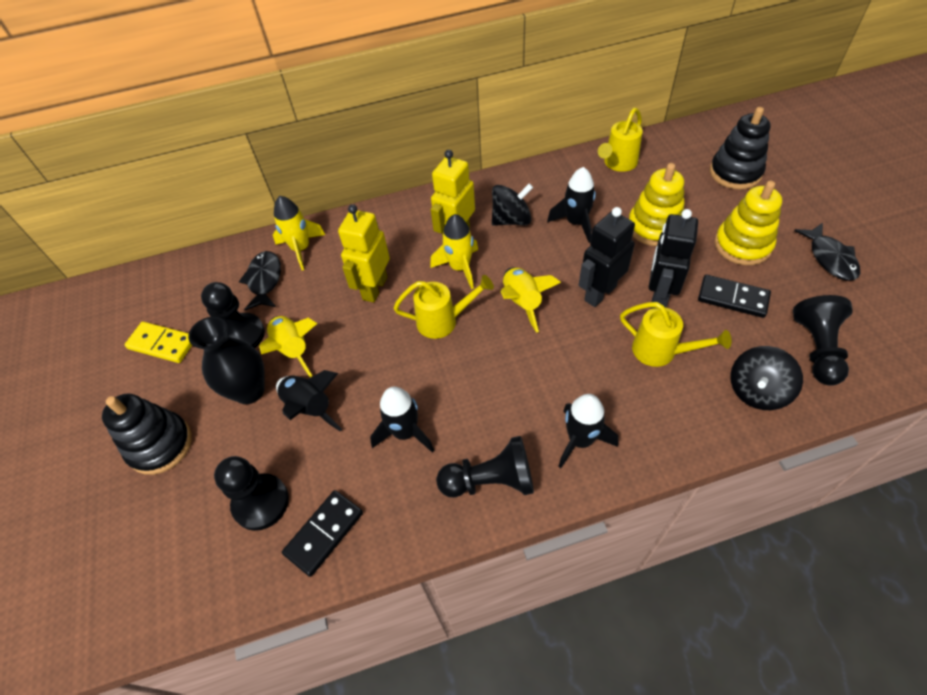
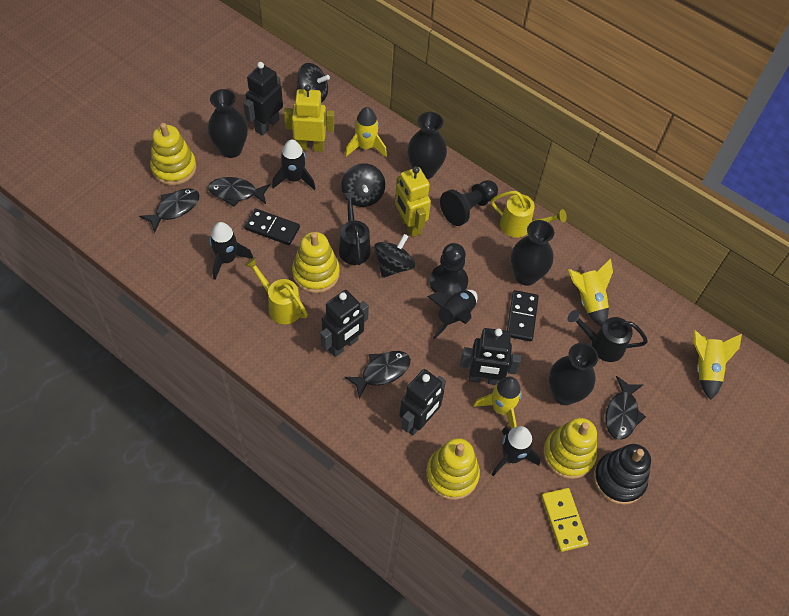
black fish: 2 -> 4
black pawn: 4 -> 2
black robot: 2 -> 4
black spinning top: 2 -> 3
black stacking toy: 2 -> 1
black vase: 1 -> 4
black watering can: 0 -> 2
yellow stacking toy: 2 -> 4
yellow watering can: 3 -> 2

